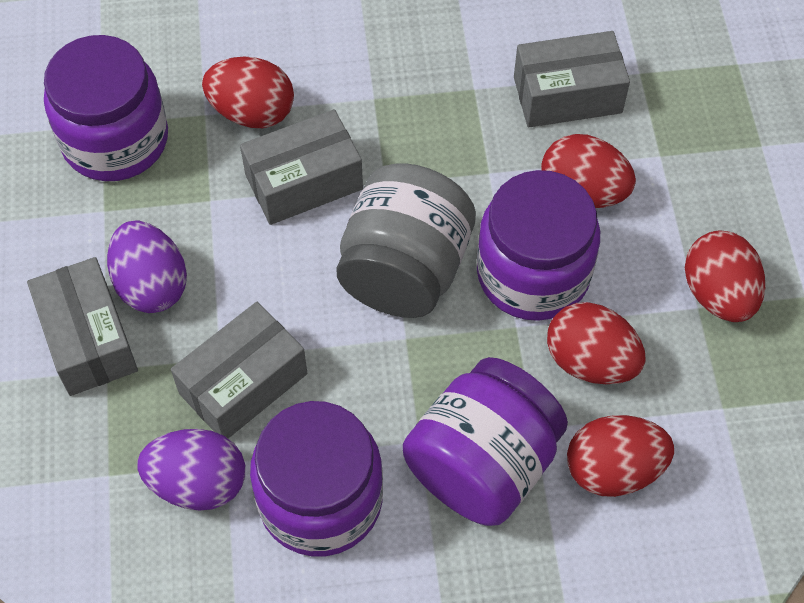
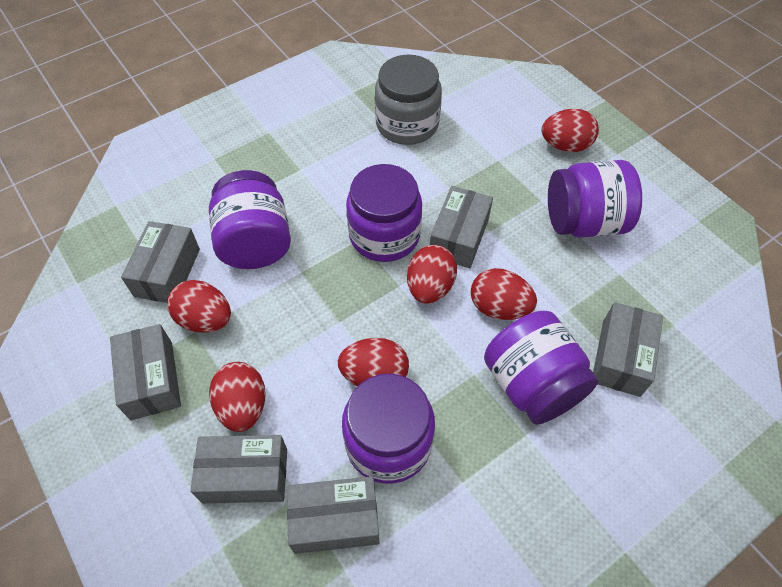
grey box: 4 -> 6
purple egg: 2 -> 0
purple jar: 4 -> 5
red egg: 5 -> 6

